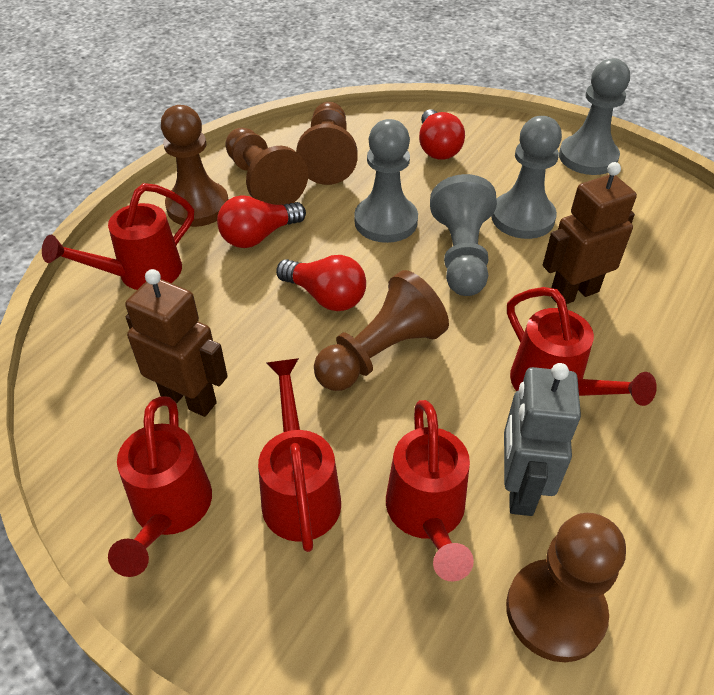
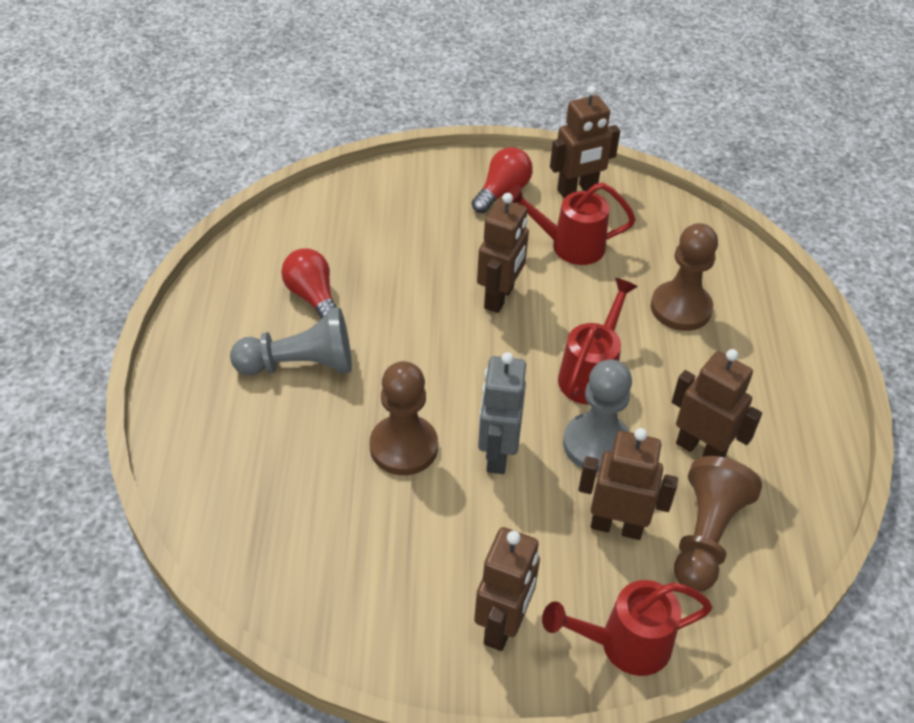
brown pawn: 5 -> 3
brown robot: 2 -> 5
grey pawn: 4 -> 2
red light bulb: 3 -> 2
red watering can: 5 -> 3

